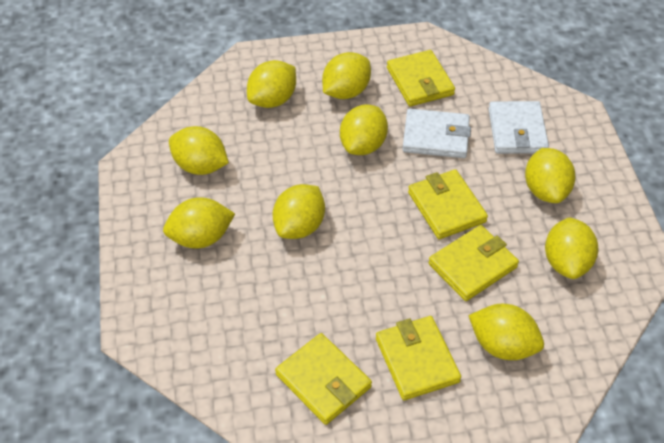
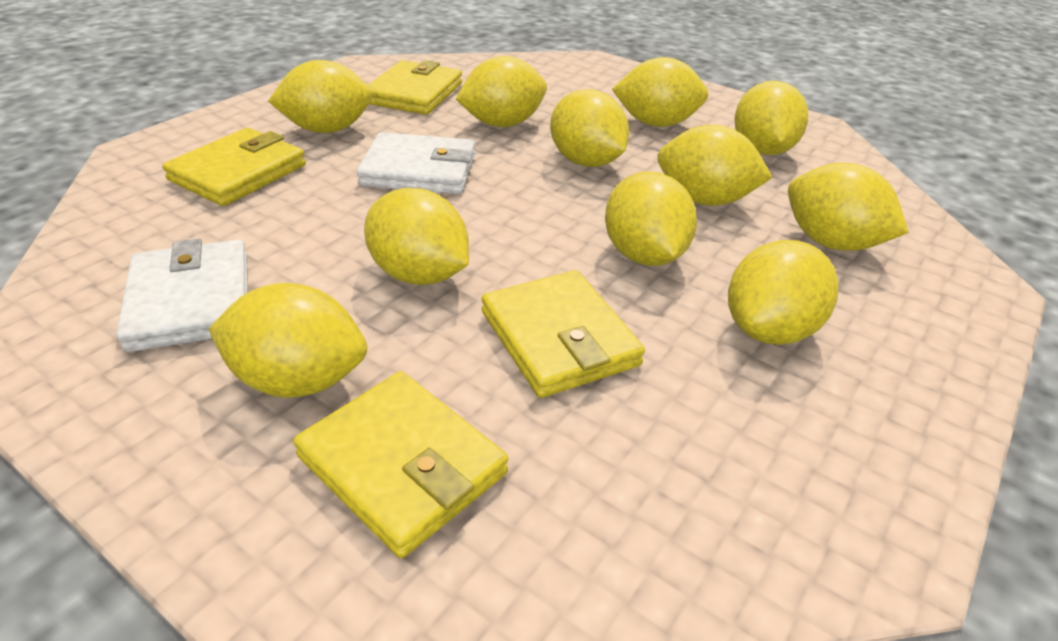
yellow lemon: 9 -> 11
yellow wallet: 5 -> 4

